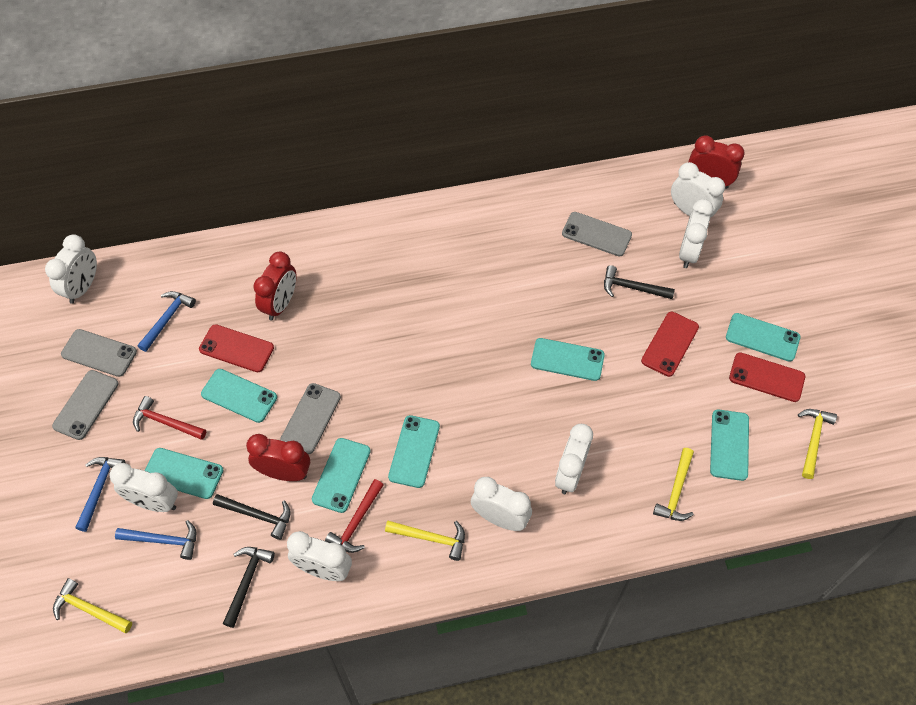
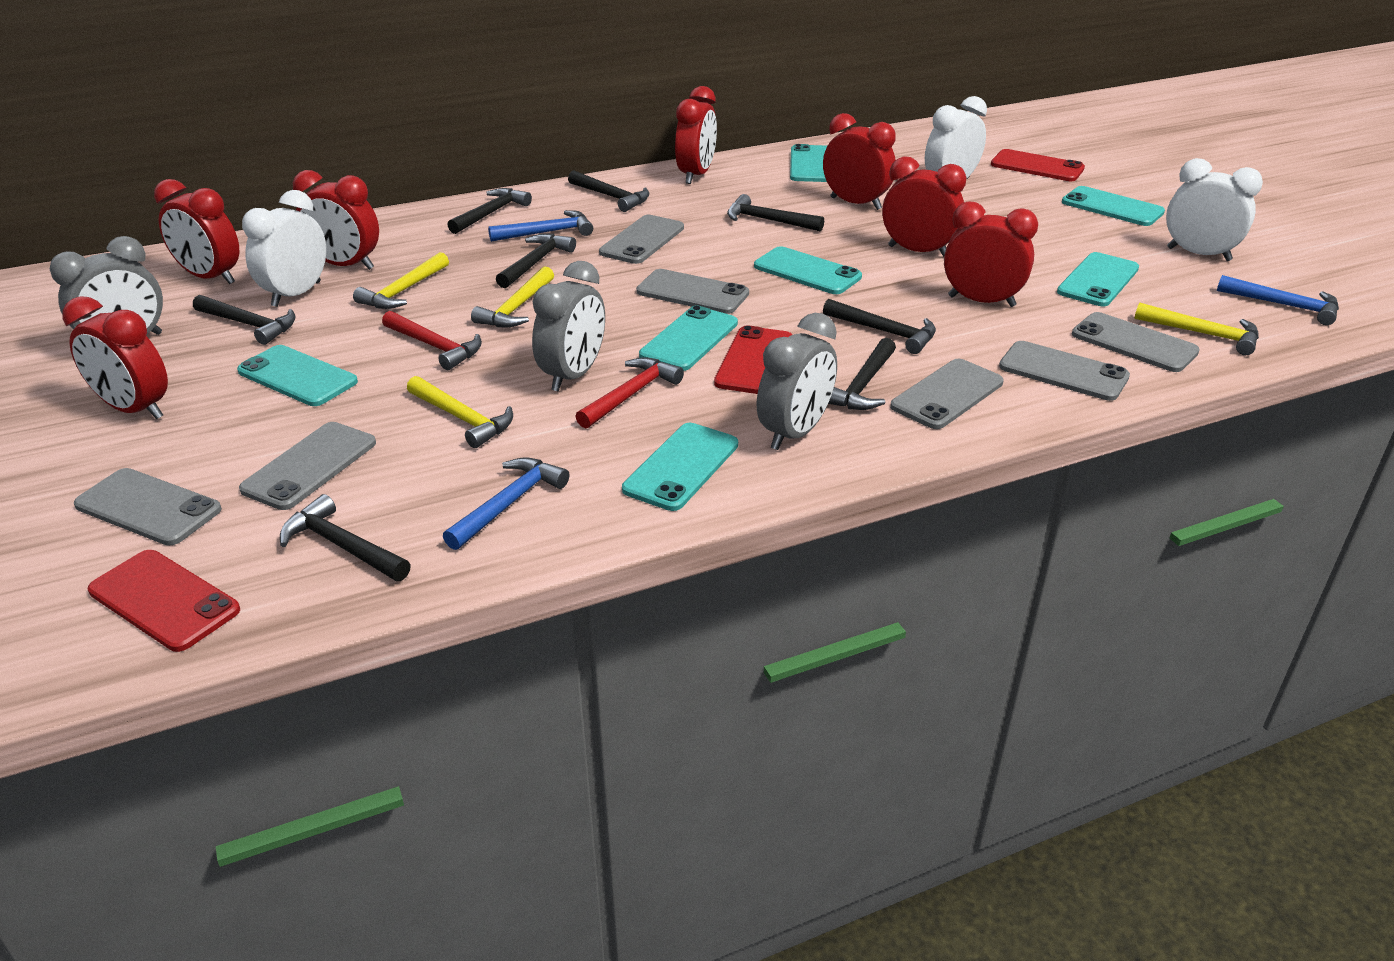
black hammer: 3 -> 8
grey clock: 0 -> 3
grey phone: 4 -> 7
red clock: 3 -> 7
white clock: 7 -> 3

